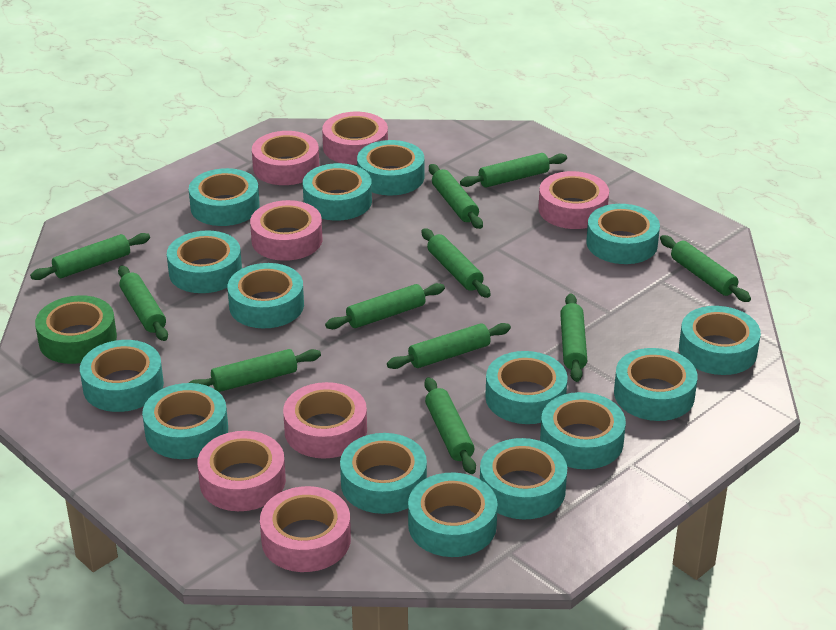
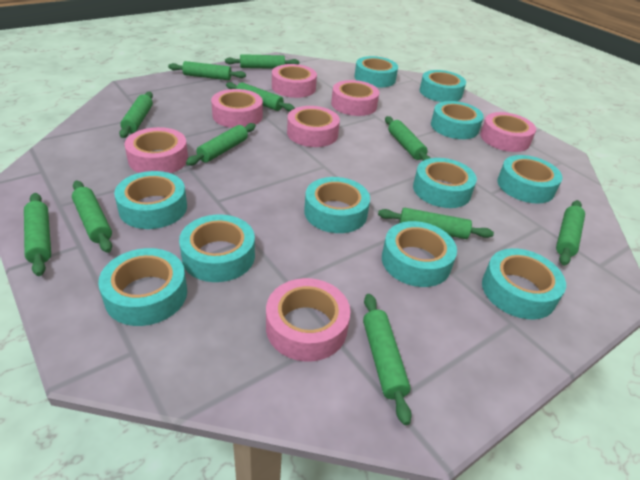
green tape: 1 -> 0
turquoise tape: 15 -> 11

